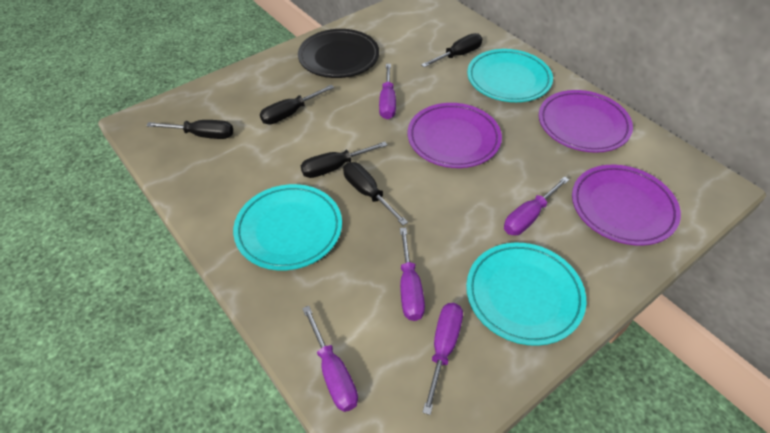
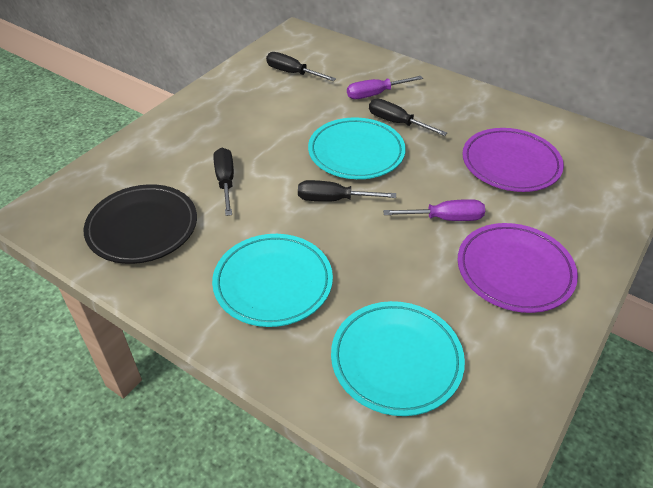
black screwdriver: 5 -> 4
purple plate: 3 -> 2
purple screwdriver: 5 -> 2

